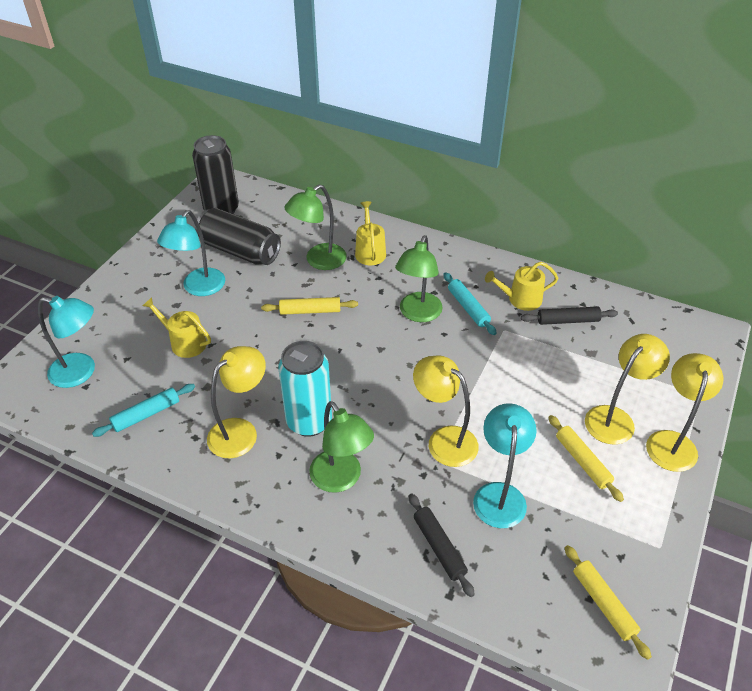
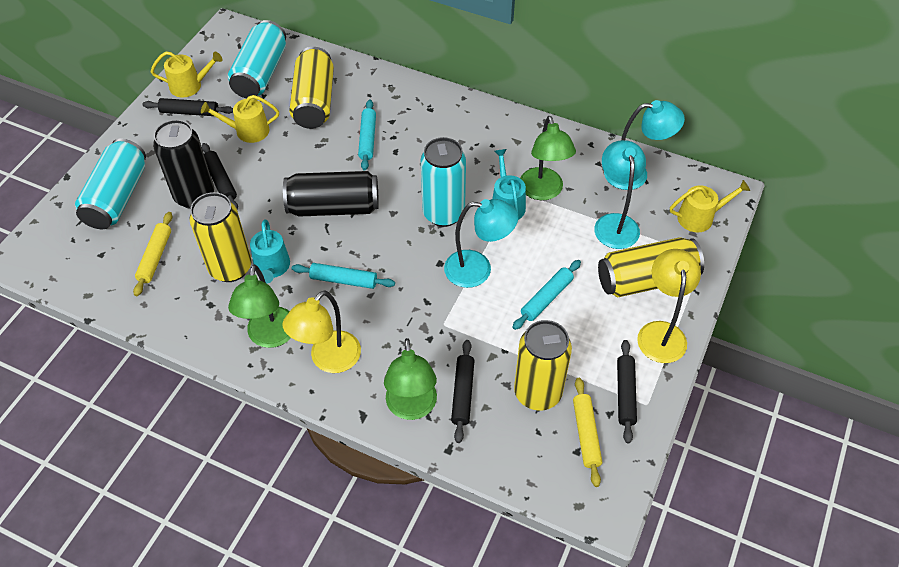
black rolling pin: 2 -> 4
turquoise can: 1 -> 3
turquoise rolling pin: 2 -> 3
turquoise watering can: 0 -> 2
yellow can: 0 -> 4
yellow lamp: 4 -> 2
yellow rolling pin: 3 -> 2

